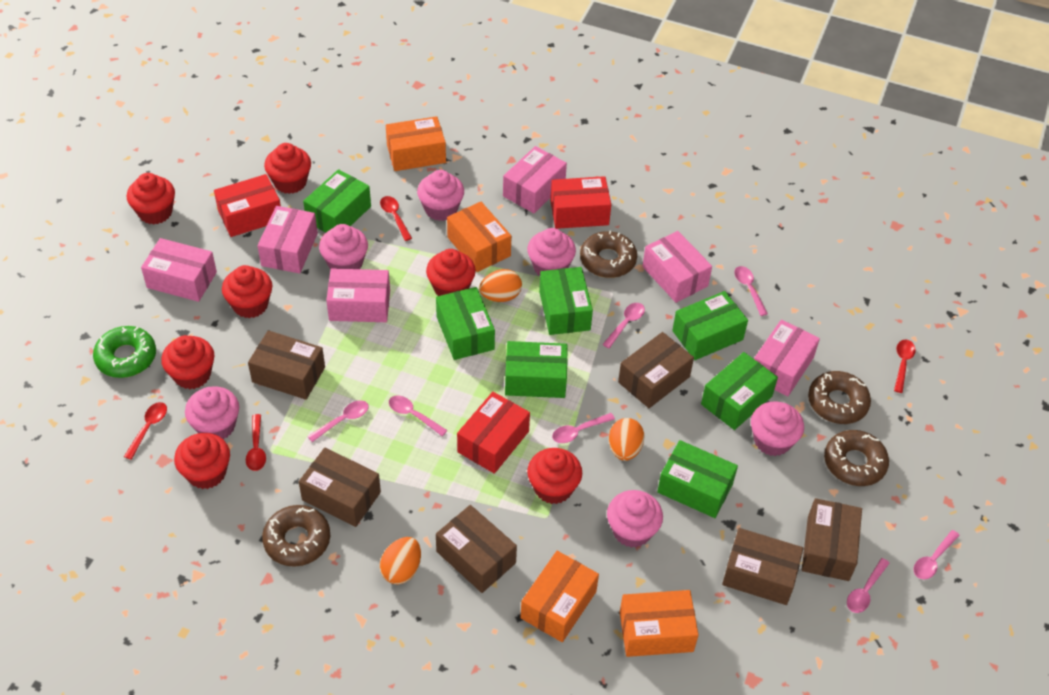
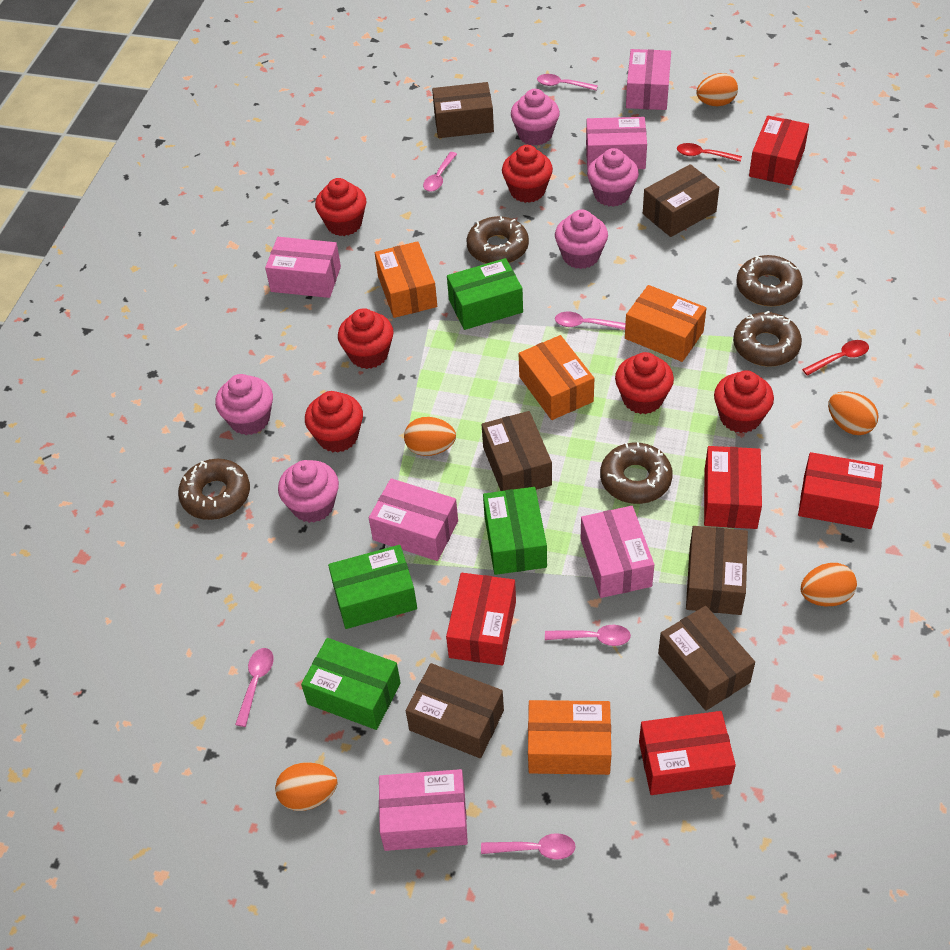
brown donut: 4 -> 5
green box: 7 -> 4
green donut: 1 -> 0
orange egg: 3 -> 5
pink cupcake: 6 -> 5
pink spoon: 7 -> 6
red box: 3 -> 5
red cupcake: 7 -> 6
red spoon: 4 -> 2

